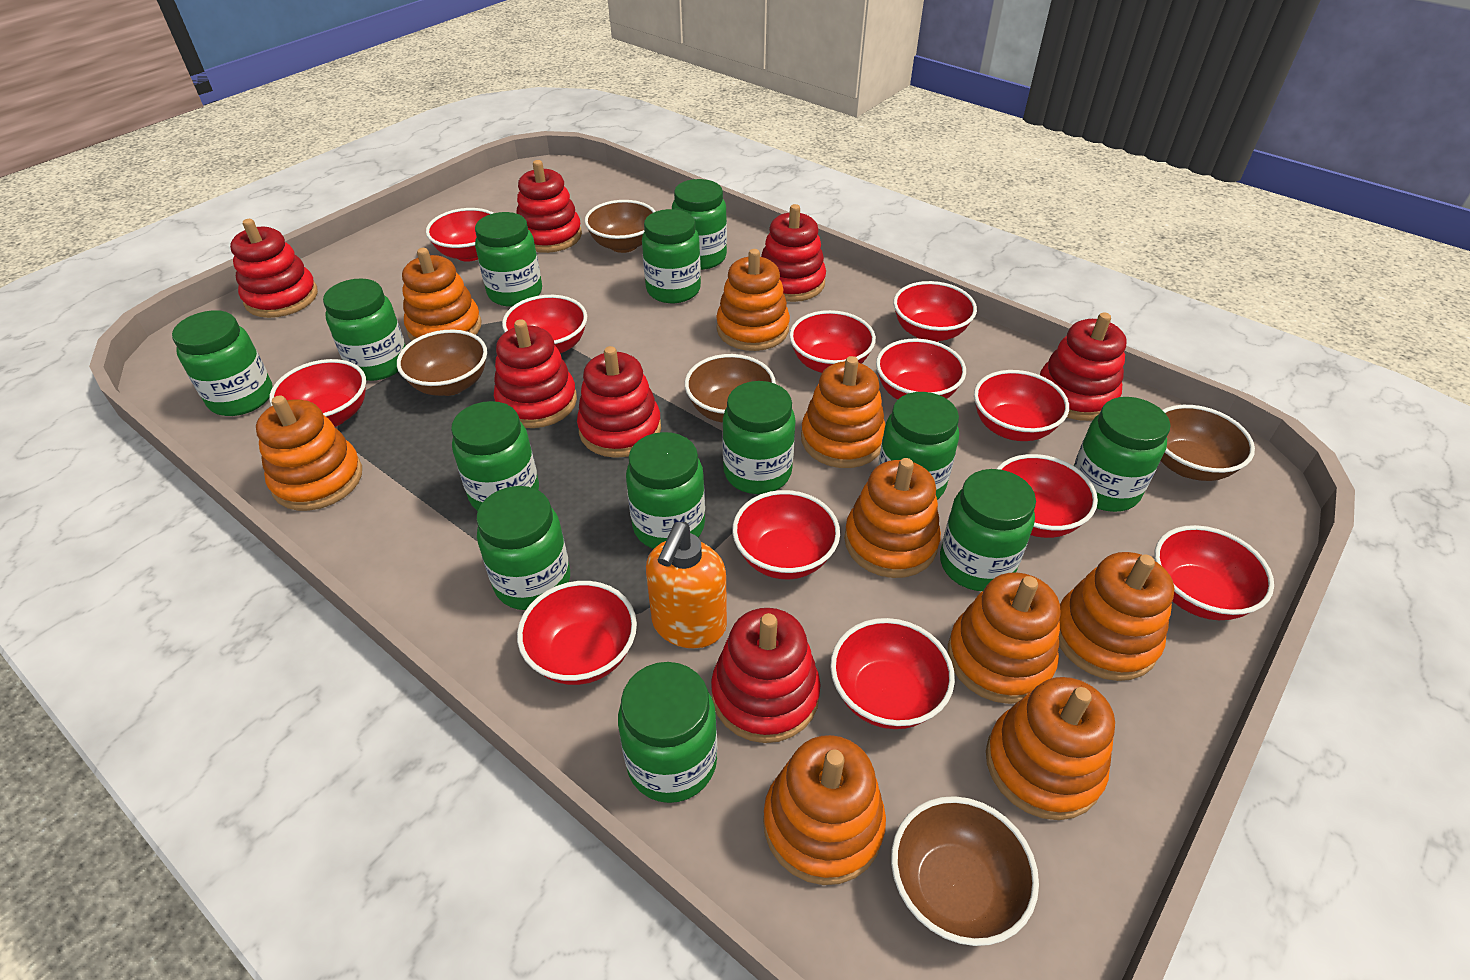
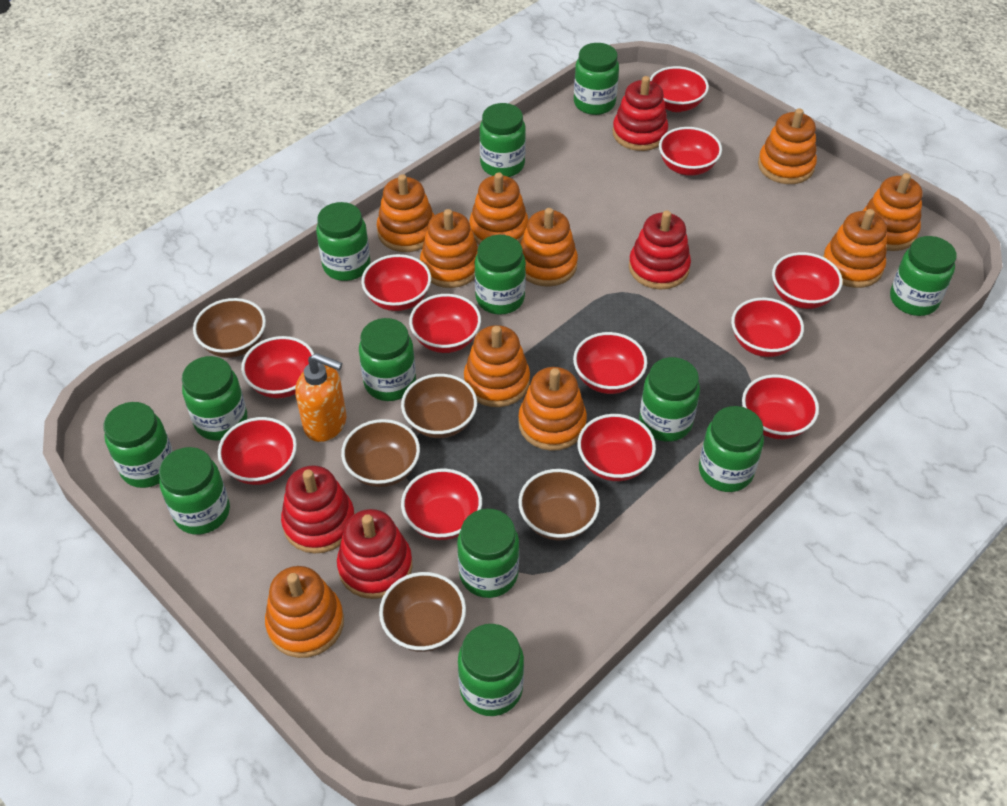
orange stacking toy: 9 -> 10
red stacking toy: 7 -> 4

